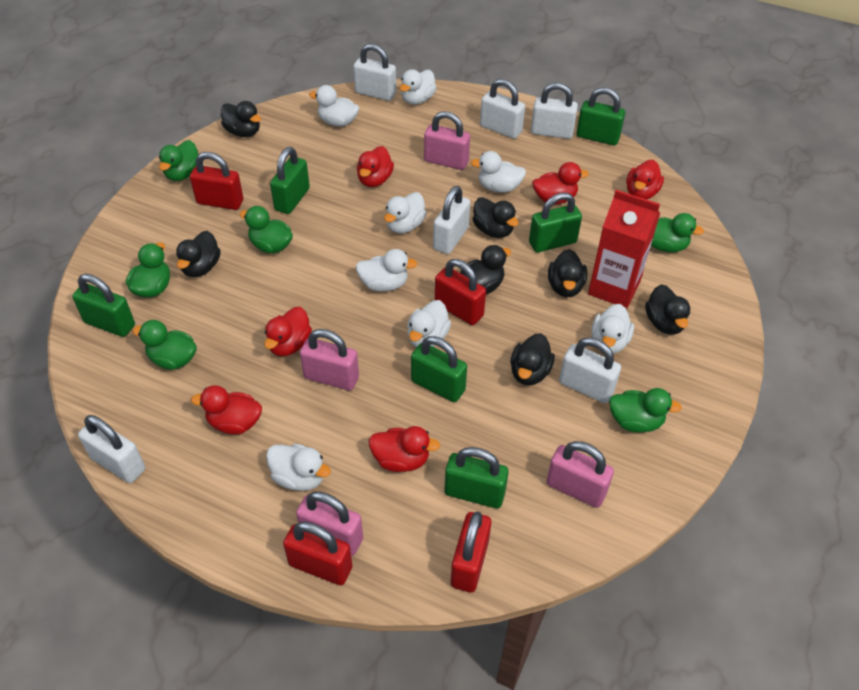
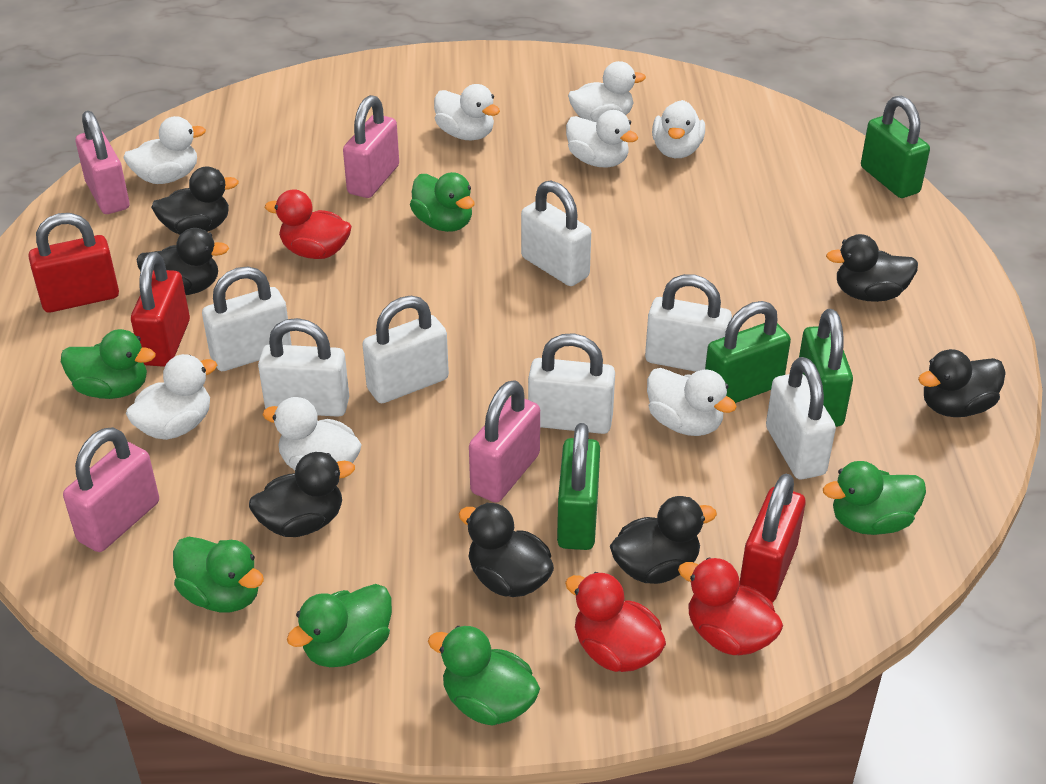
green padlock: 6 -> 4
red carton: 1 -> 0
red duck: 6 -> 3
red padlock: 4 -> 3
white padlock: 6 -> 7

